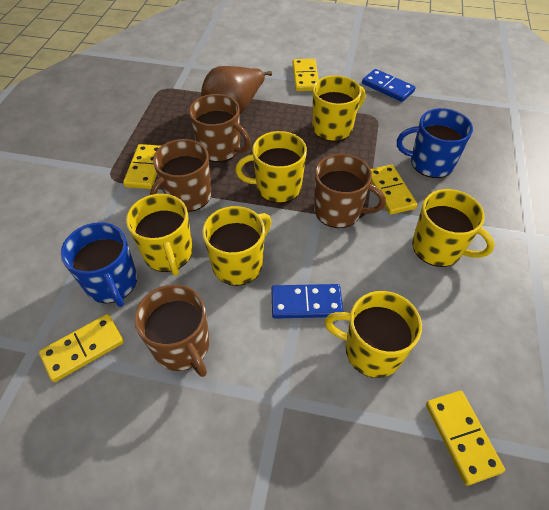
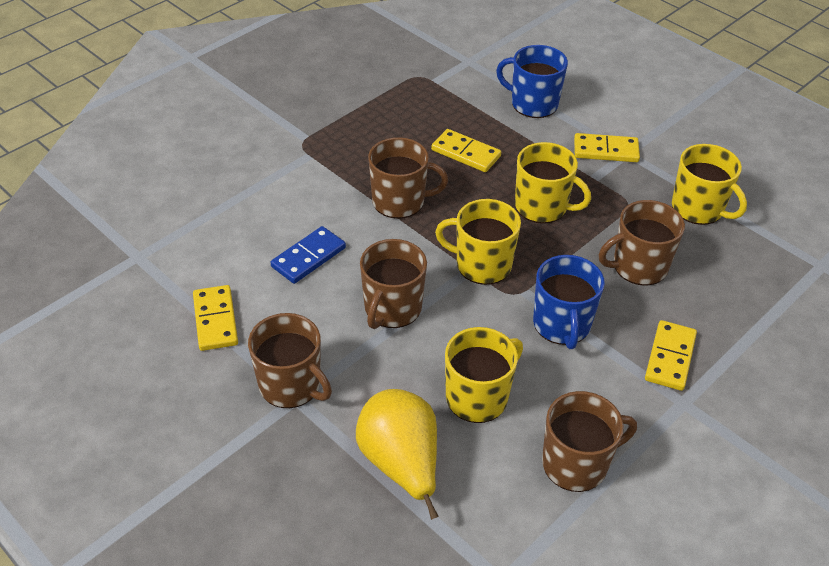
blue domino: 2 -> 1
brown mug: 4 -> 5
brown pear: 1 -> 0
yellow domino: 5 -> 4
yellow mug: 6 -> 4
yellow pear: 0 -> 1

